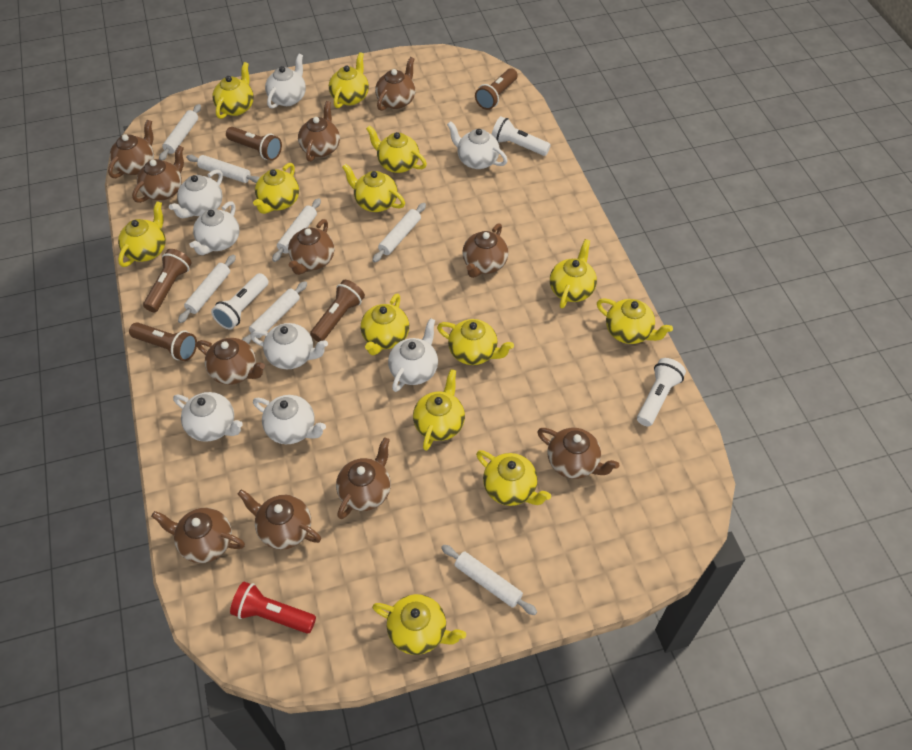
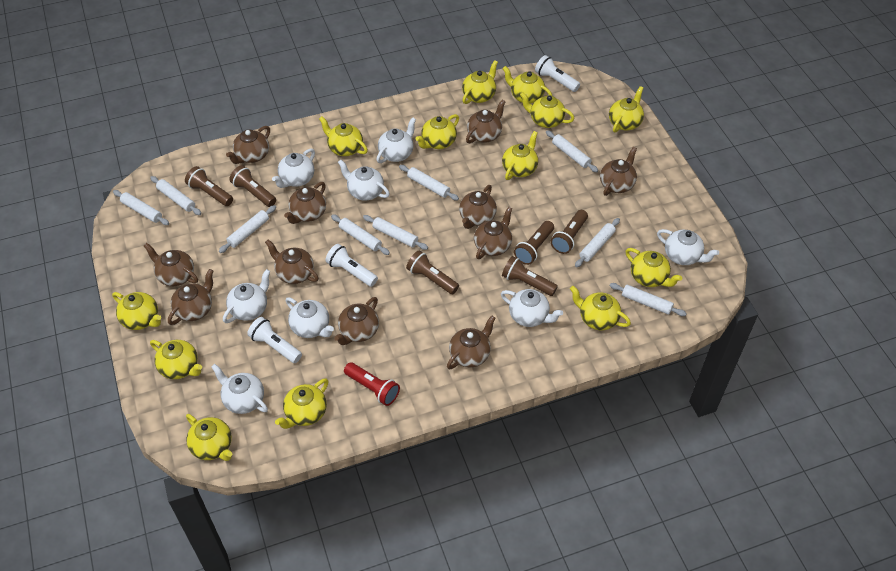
brown flashlight: 5 -> 6
white rolling pin: 7 -> 9

